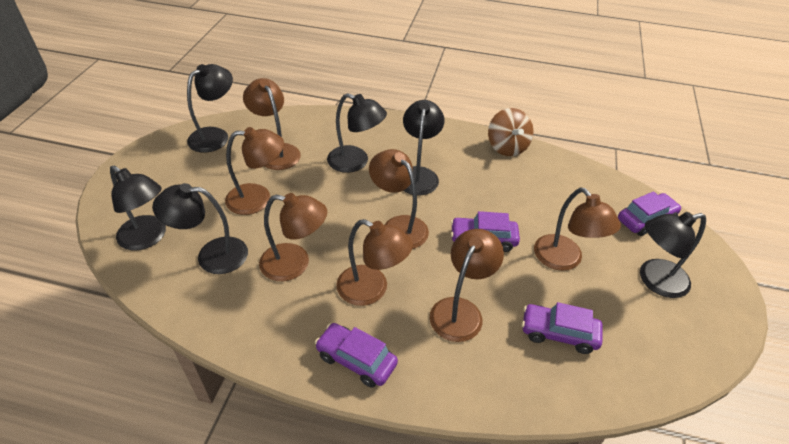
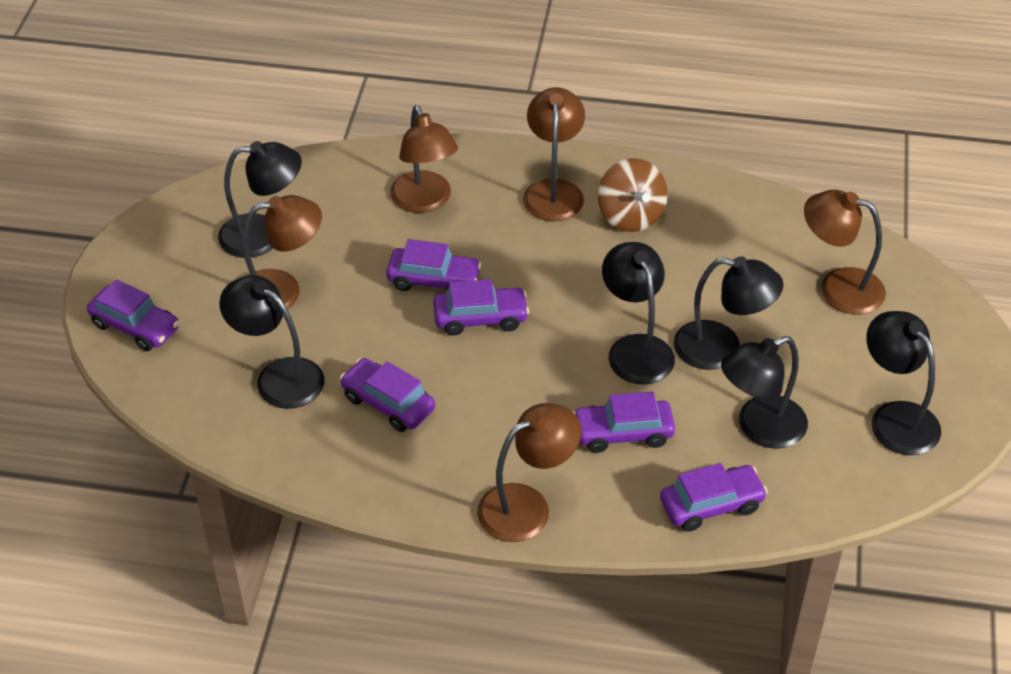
brown lamp: 7 -> 5
purple car: 4 -> 6

